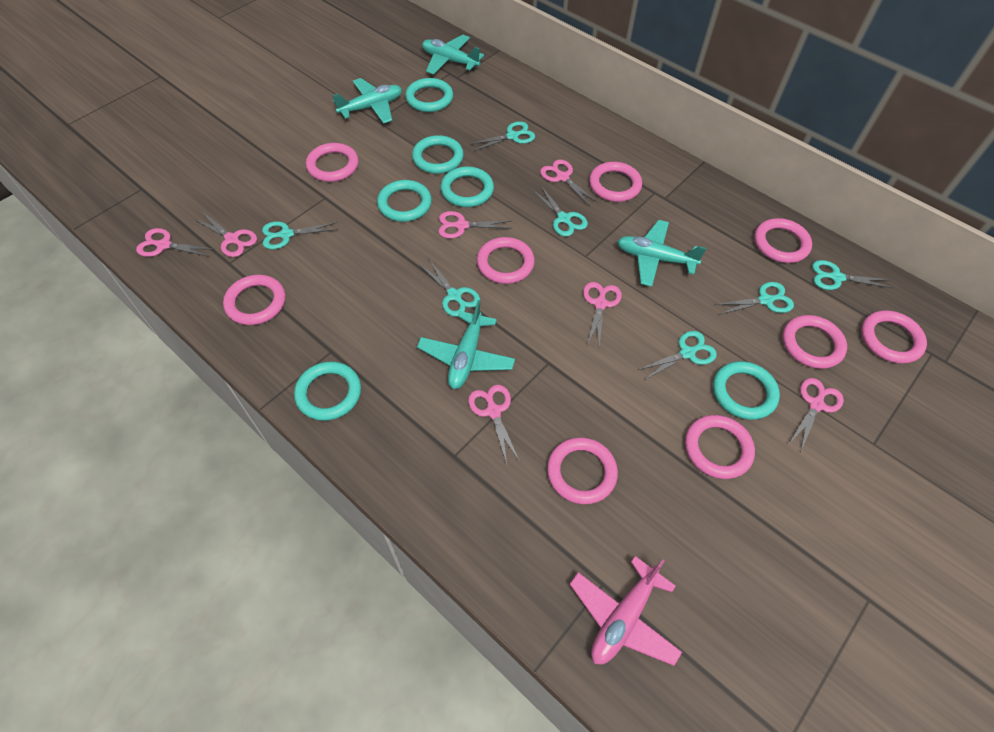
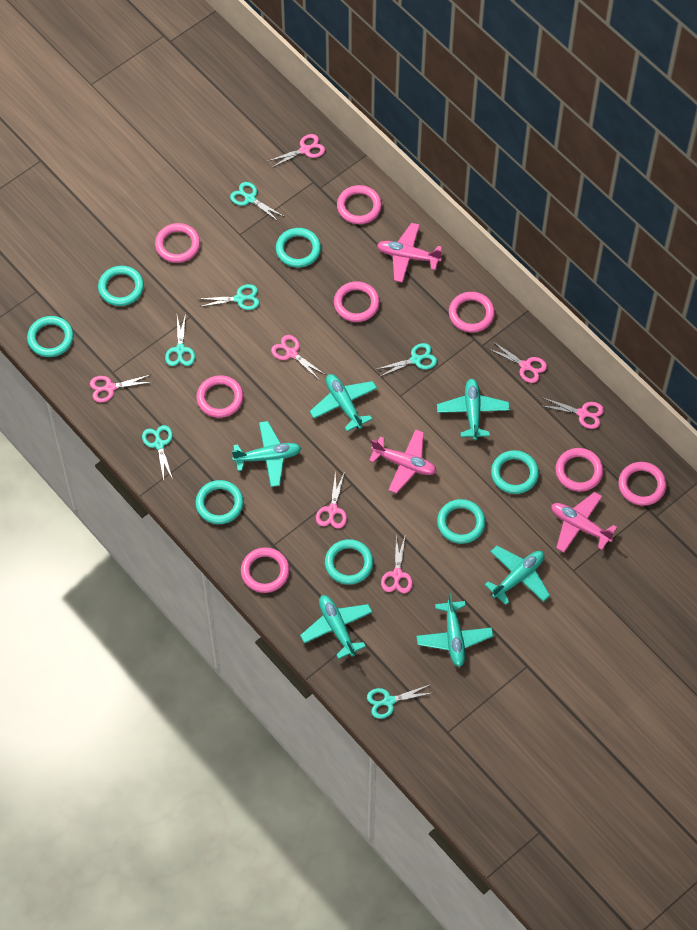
pink plane: 1 -> 3
pink ring: 9 -> 8
turquoise plane: 4 -> 6
turquoise ring: 6 -> 7
turquoise scissors: 7 -> 6

